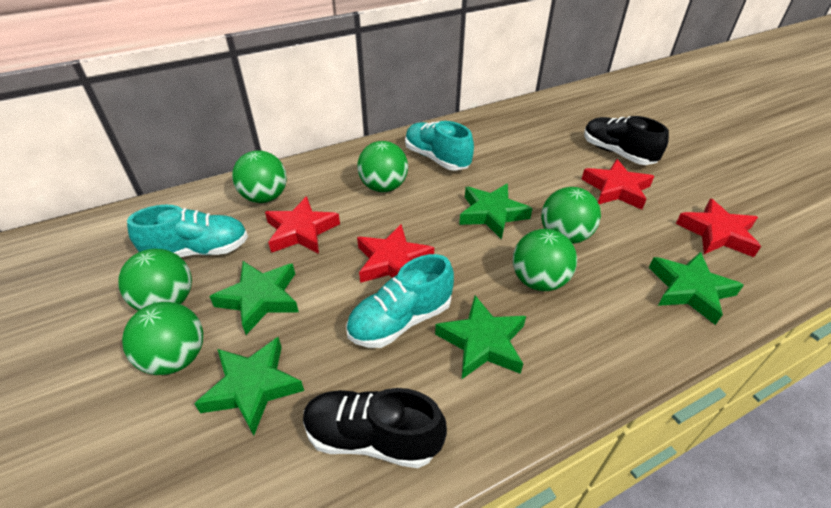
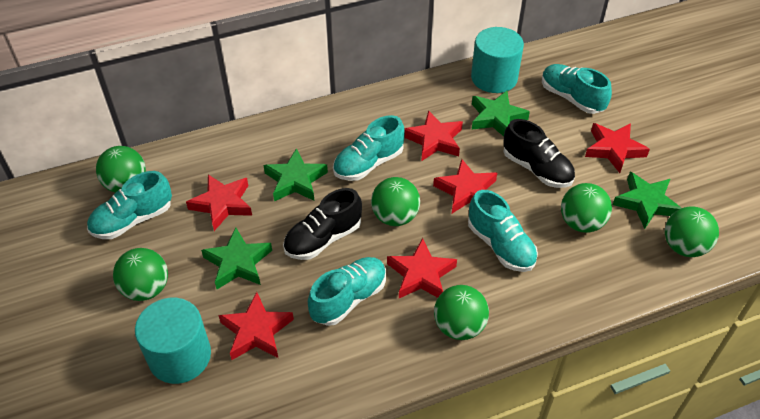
green star: 5 -> 4
red star: 4 -> 6
turquoise cylinder: 0 -> 2
turquoise shoe: 3 -> 5

